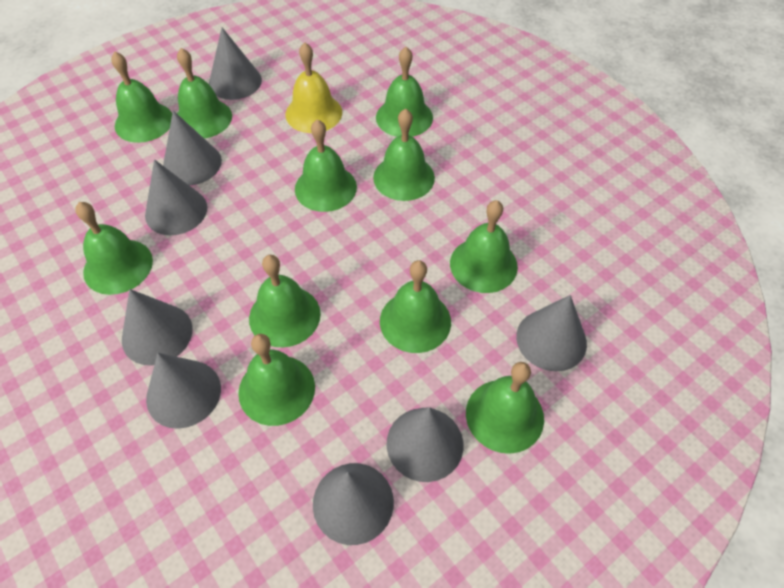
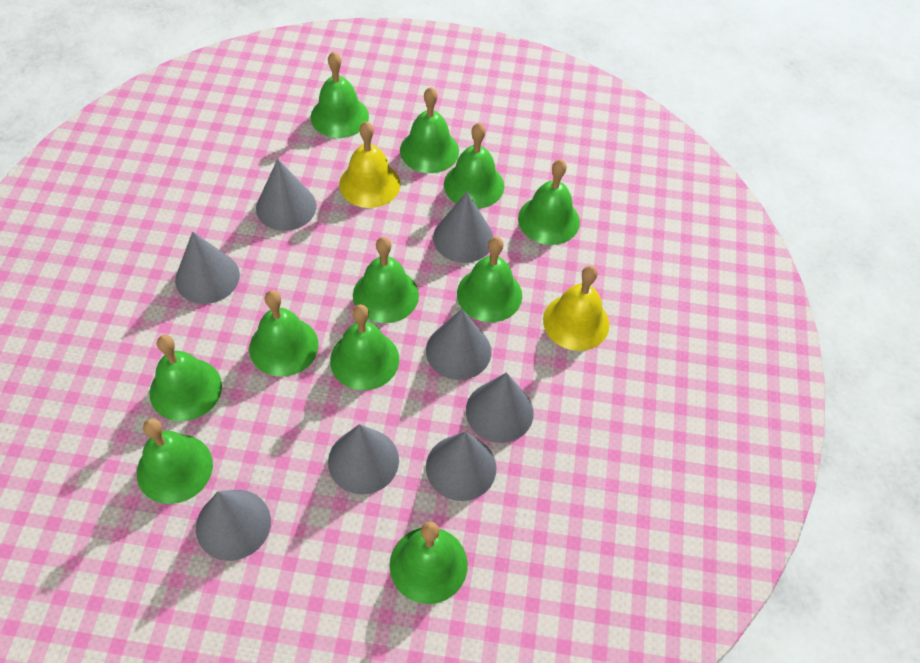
yellow bell: 1 -> 2

